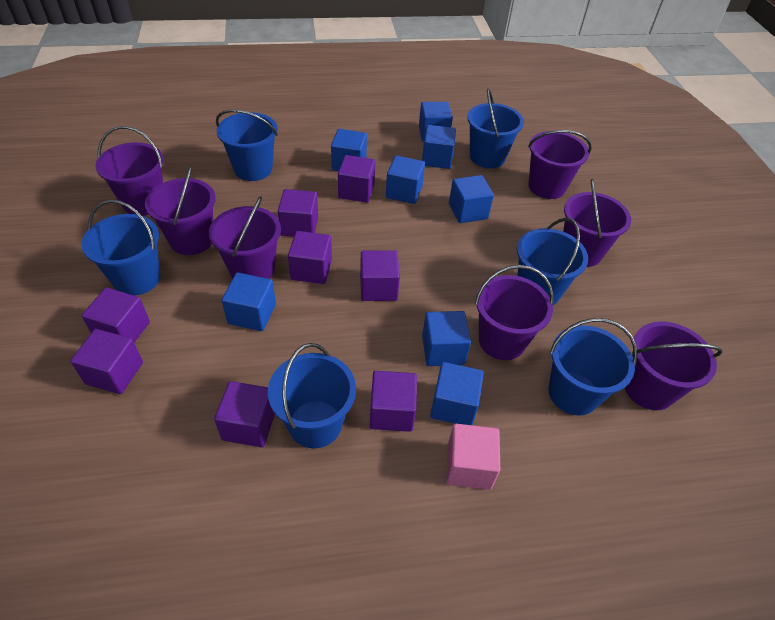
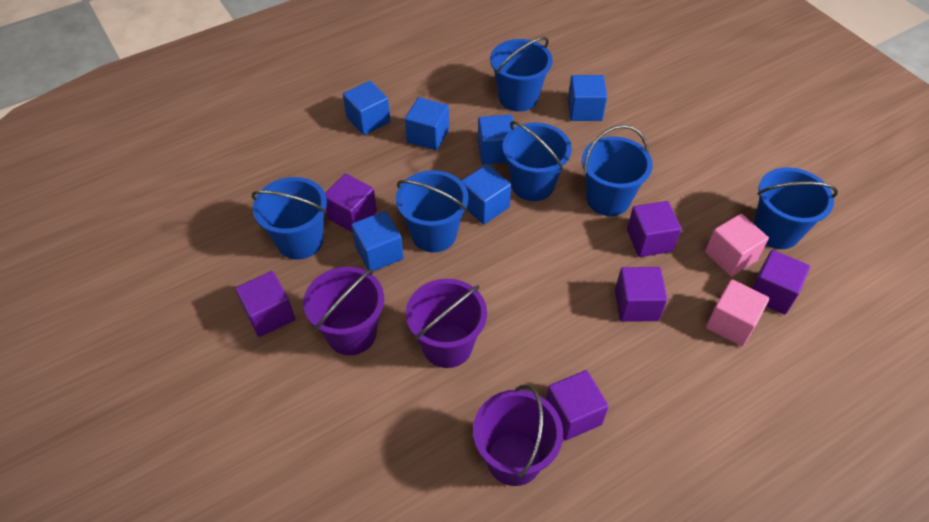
blue cube: 8 -> 6
pink cube: 1 -> 2
purple bucket: 7 -> 3
purple cube: 8 -> 6

